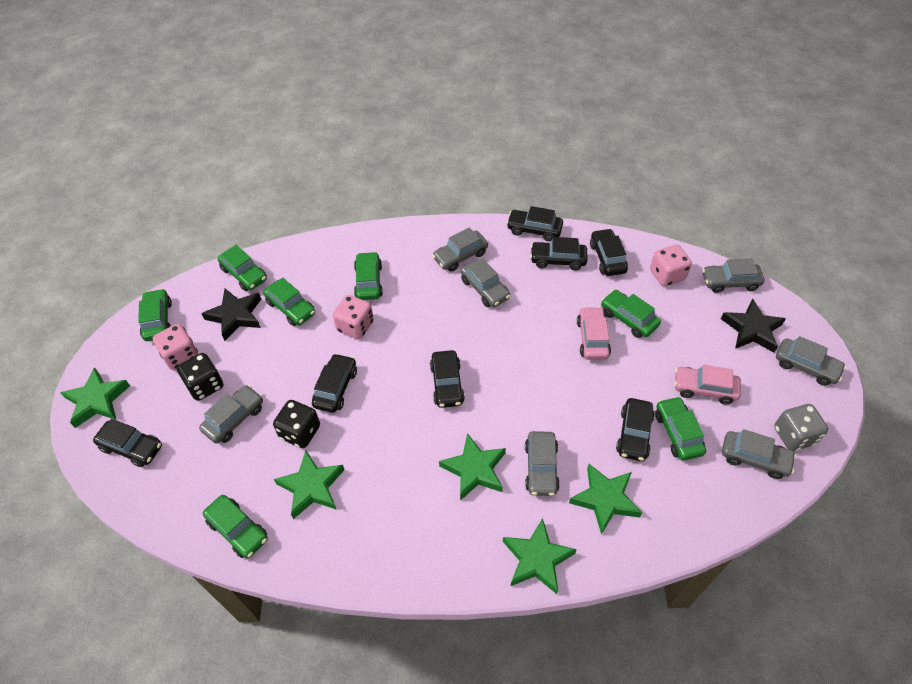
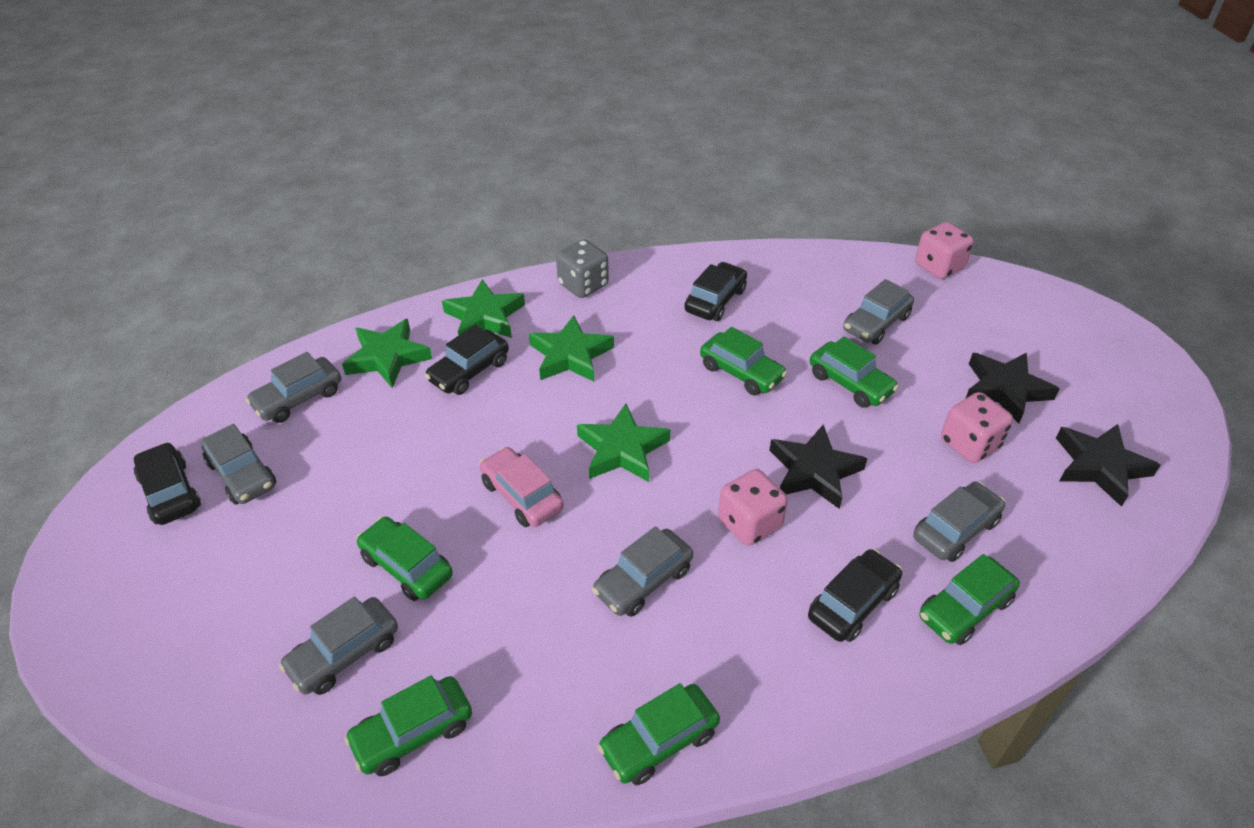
black car: 7 -> 4
black dice: 2 -> 0
black star: 2 -> 3
green car: 7 -> 6
green star: 5 -> 4
grey car: 7 -> 6
pink car: 2 -> 1

